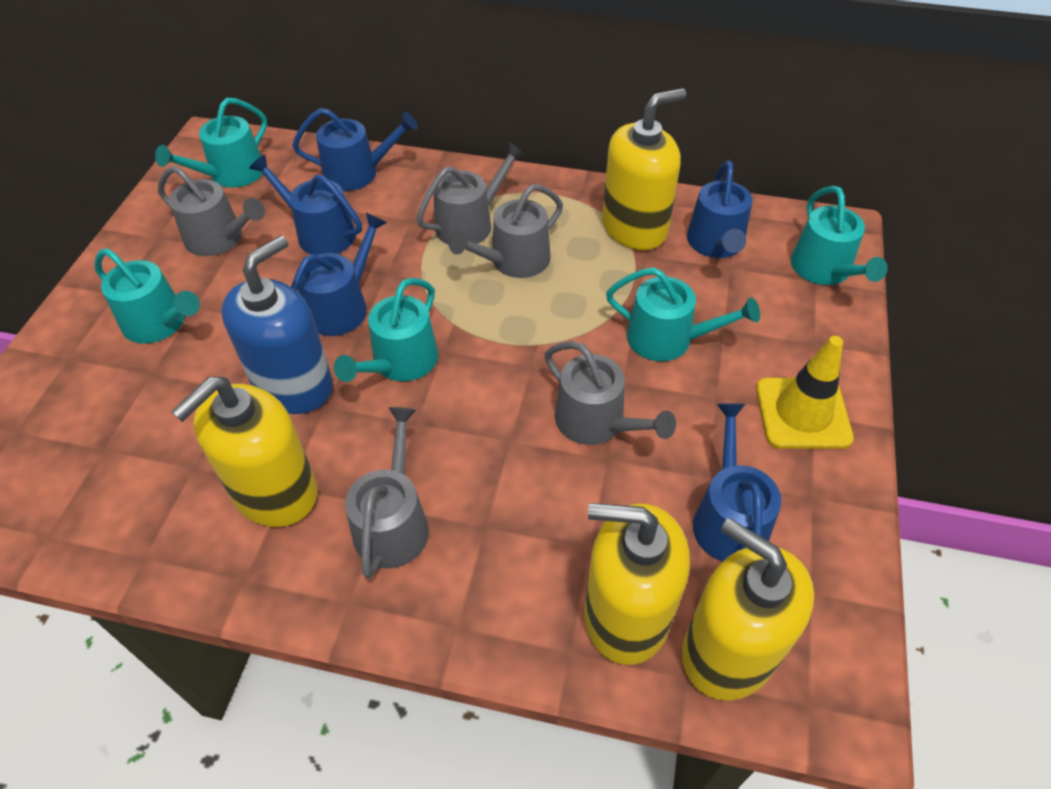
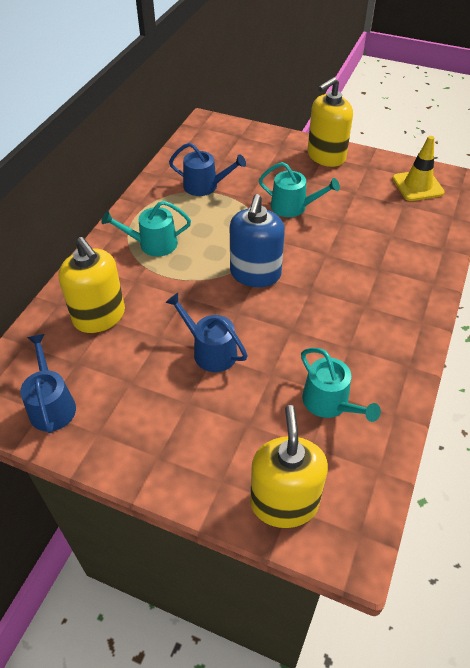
blue watering can: 5 -> 3
grey watering can: 5 -> 0
turquoise watering can: 5 -> 3
yellow soap dispenser: 4 -> 3

